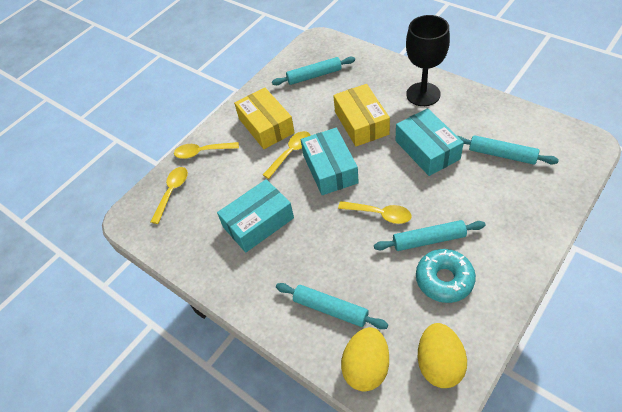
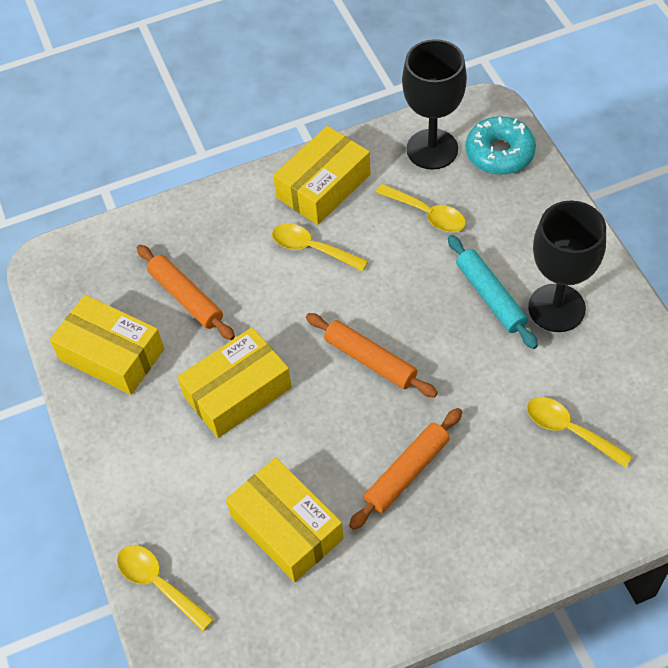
black goblet: 1 -> 2
orange rolling pin: 0 -> 3
turquoise box: 3 -> 0
turquoise rolling pin: 4 -> 1
yellow box: 2 -> 4
yellow egg: 2 -> 0

